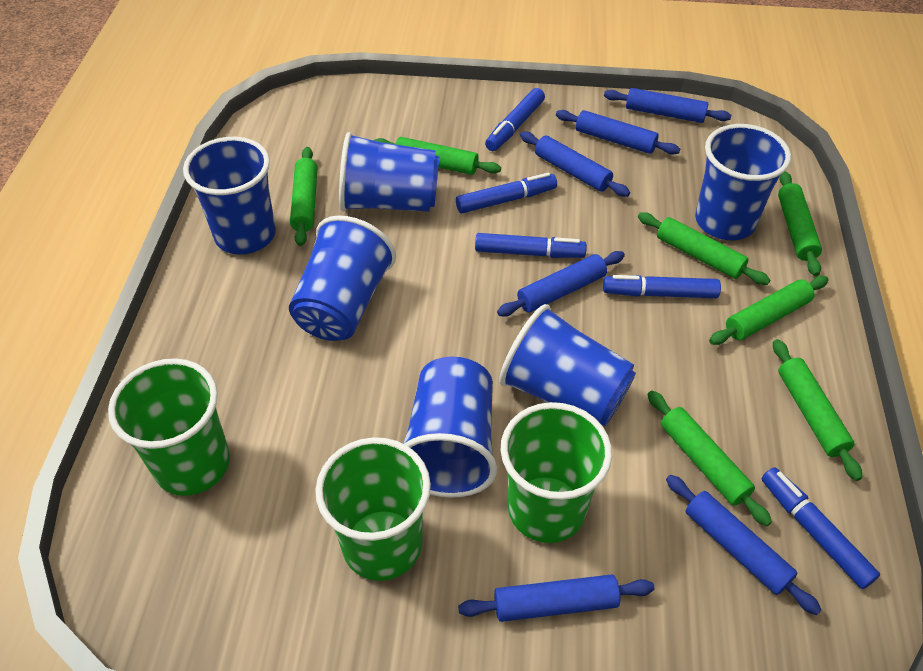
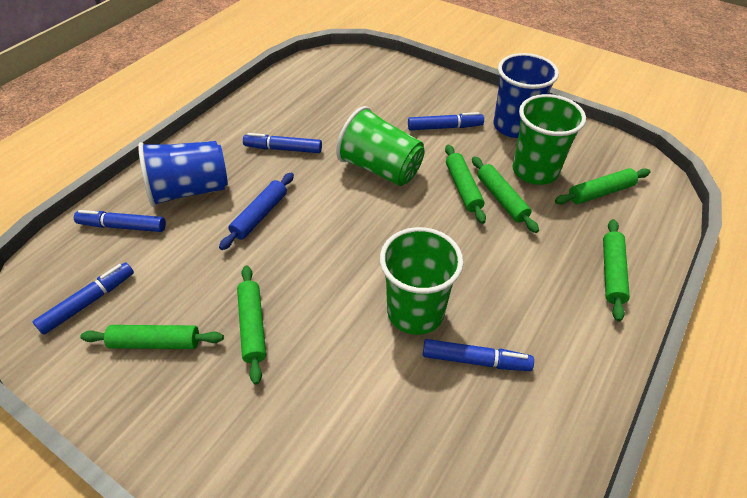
blue cup: 6 -> 2
blue rolling pin: 6 -> 1
green rolling pin: 7 -> 6

